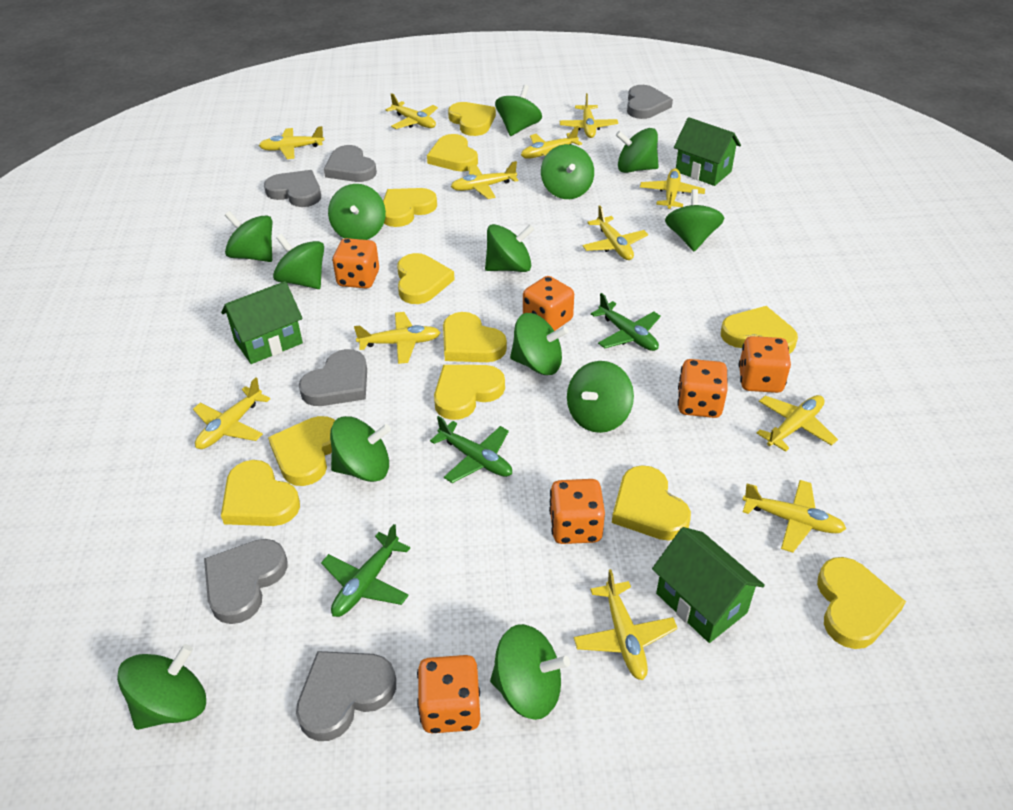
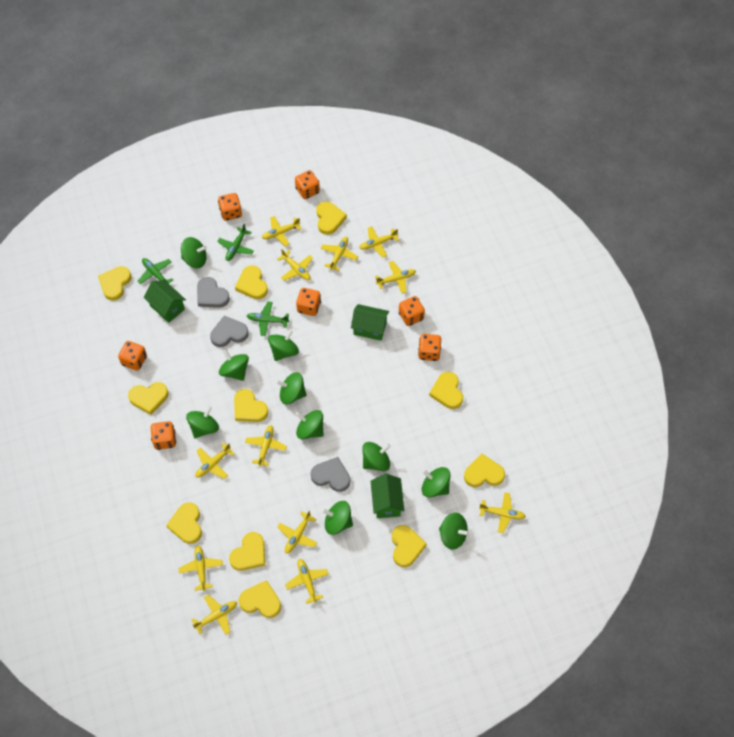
green spinning top: 13 -> 10
grey heart: 6 -> 3
orange dice: 6 -> 7

